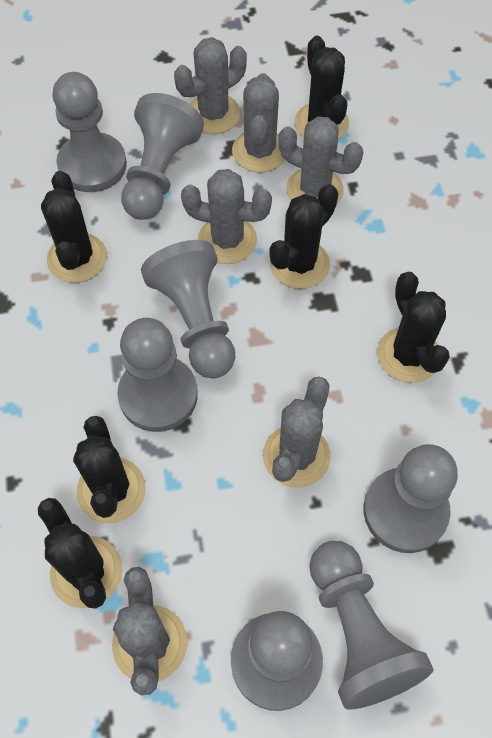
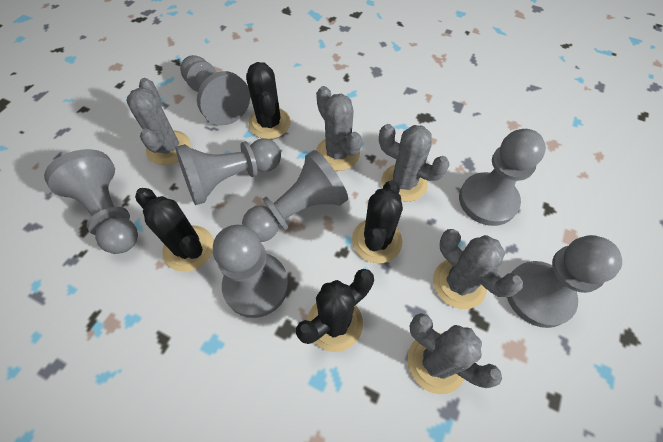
black cactus: 6 -> 4
grey cactus: 6 -> 5

